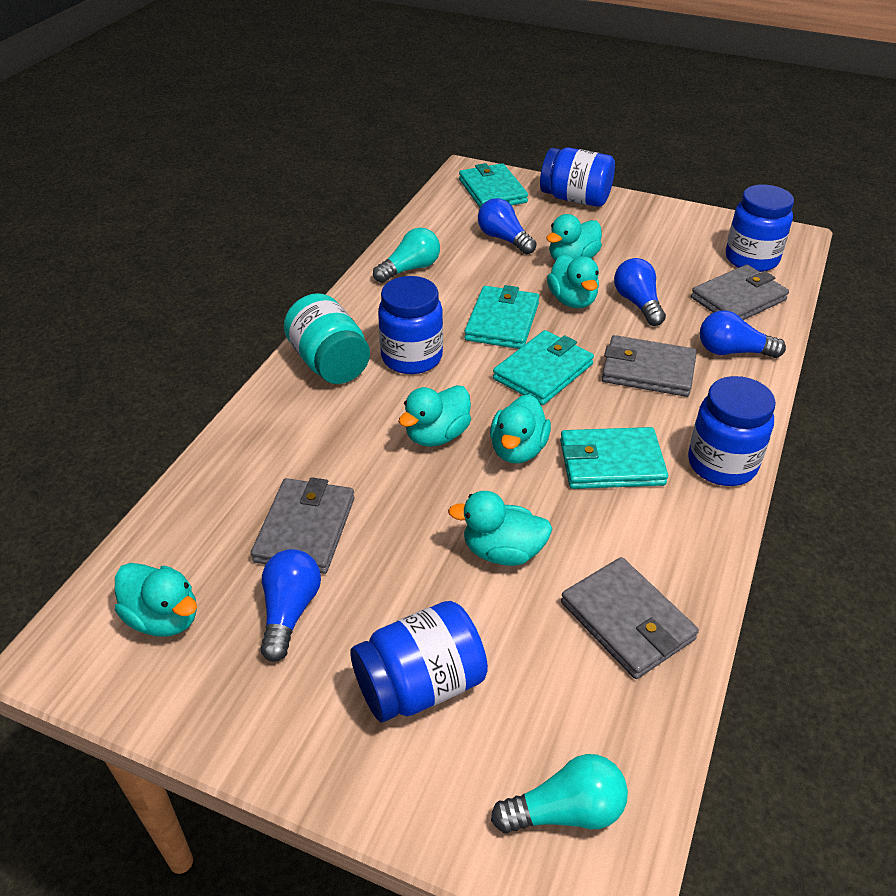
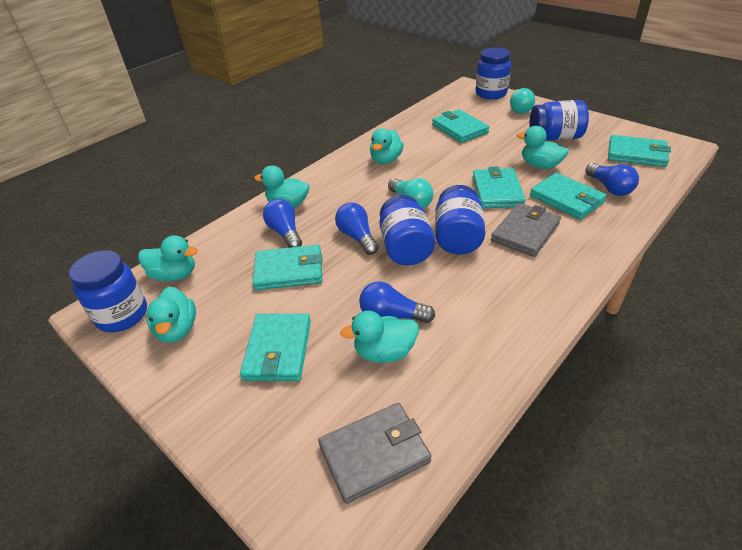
grey wallet: 4 -> 2
turquoise jar: 1 -> 0
turquoise wallet: 4 -> 6

